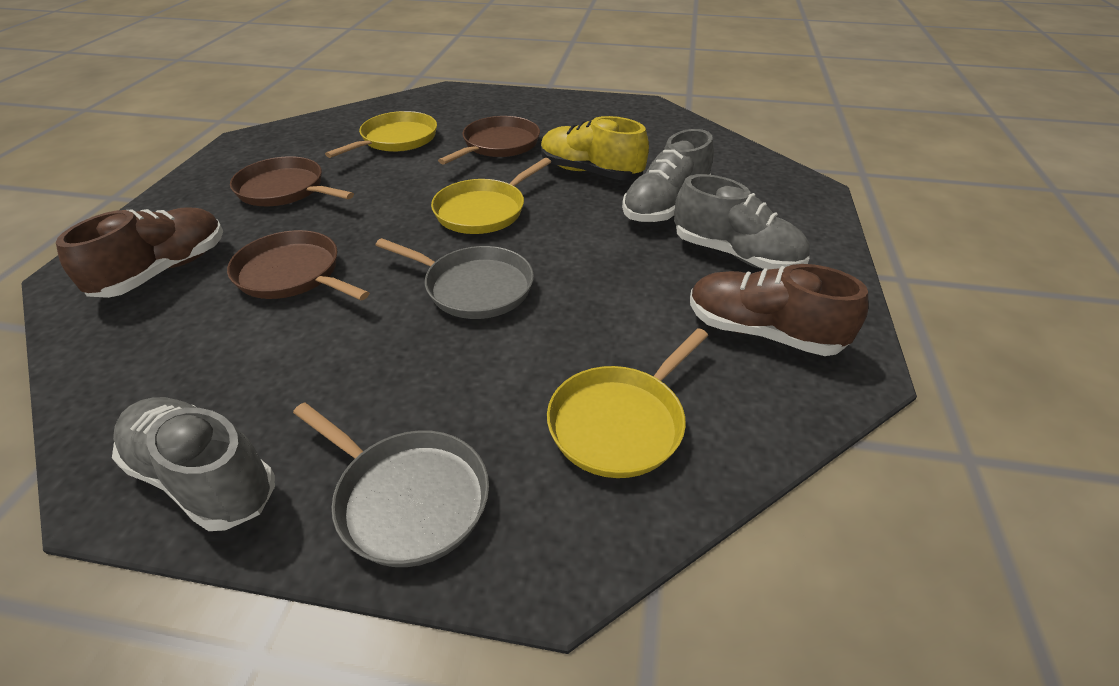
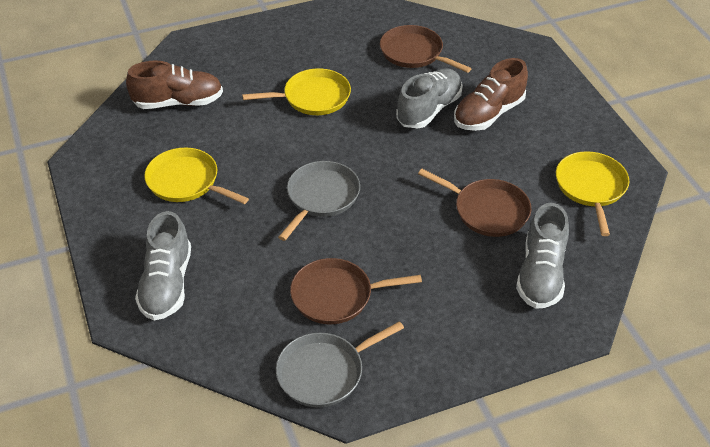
yellow shoe: 1 -> 0

